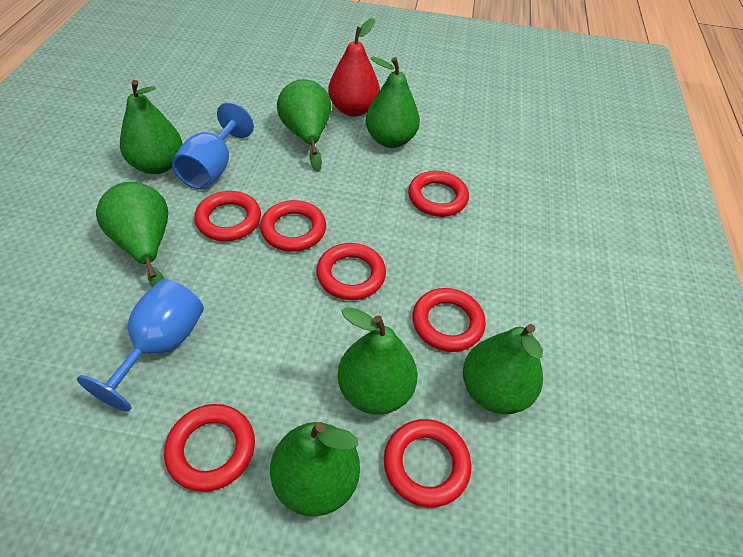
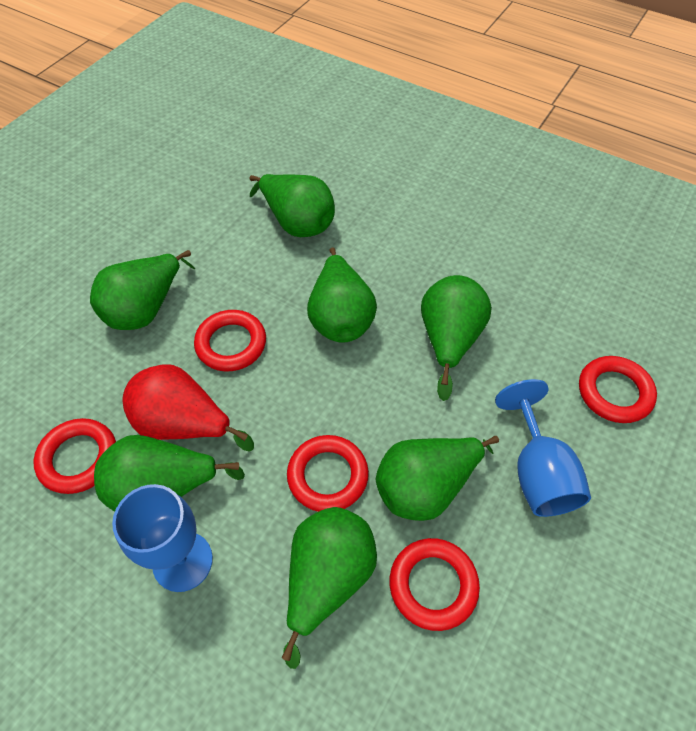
red ring: 7 -> 5

